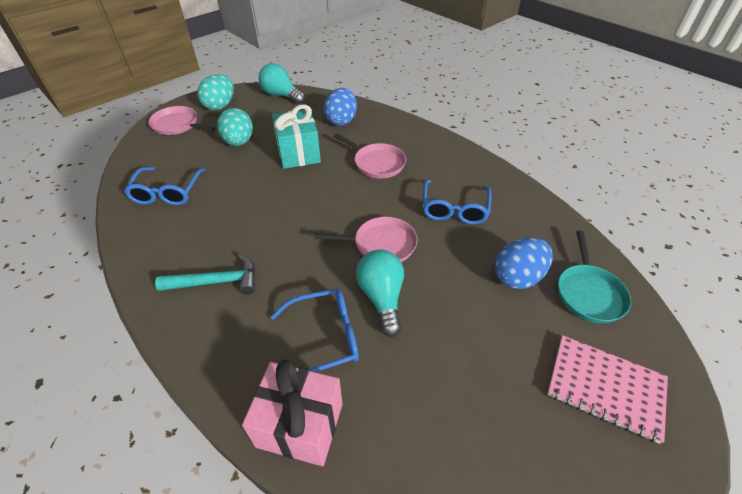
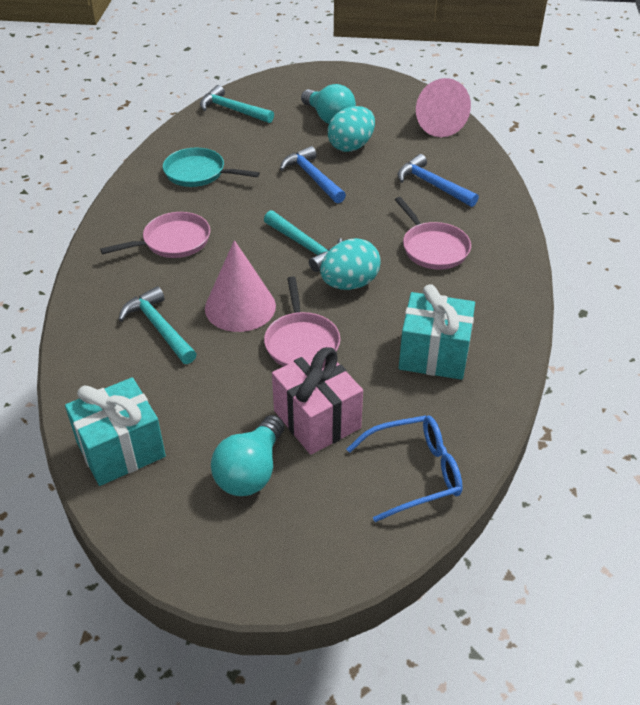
blue egg: 2 -> 0
blue glasses: 3 -> 1
blue hammer: 0 -> 2
pink cone: 0 -> 2
pink notebook: 1 -> 0
turquoise gift: 1 -> 2
turquoise hammer: 1 -> 3

